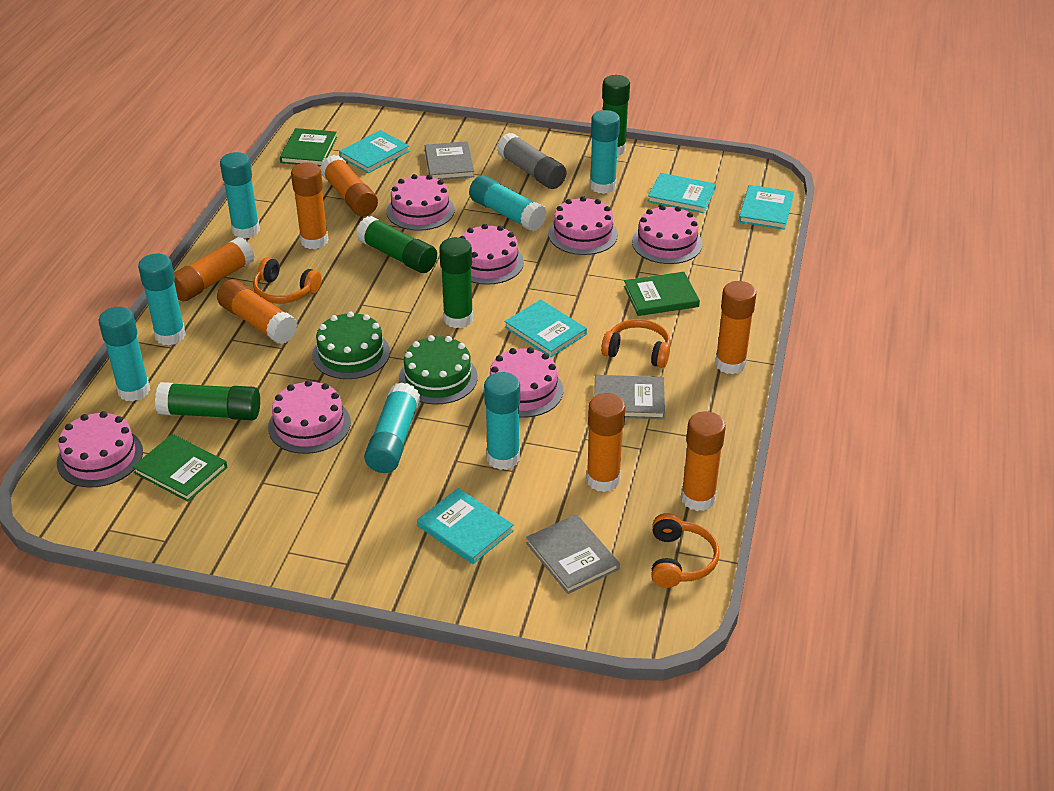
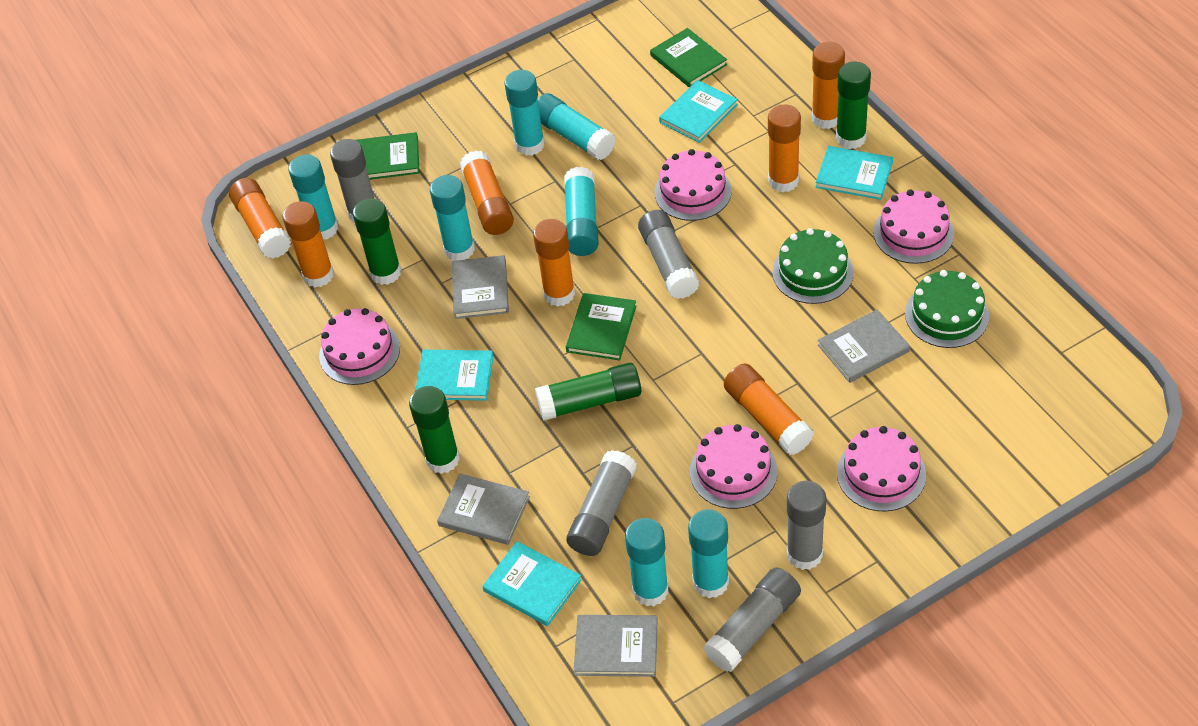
grey book: 3 -> 4
grey glue stick: 1 -> 5
orange headphones: 3 -> 0
pink cake: 7 -> 5
turquoise book: 5 -> 4

